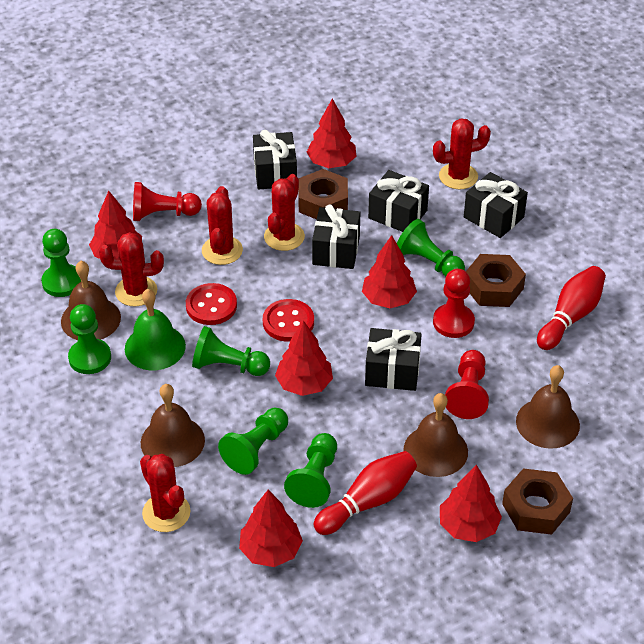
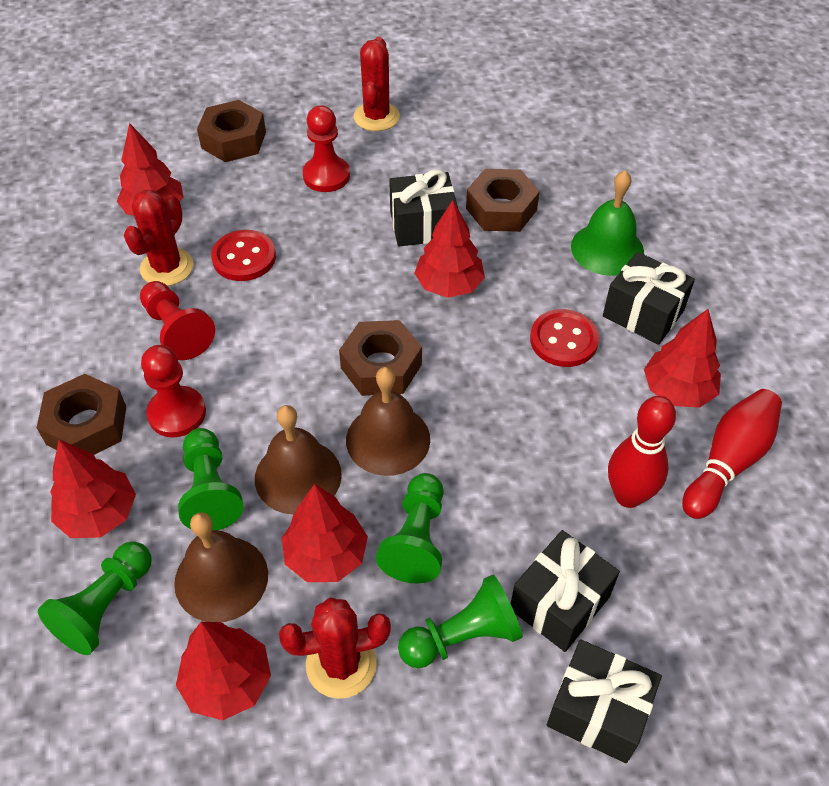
black gift: 5 -> 4
brown bell: 4 -> 3
brown nut: 3 -> 4
green pawn: 6 -> 4
red cactus: 5 -> 3

